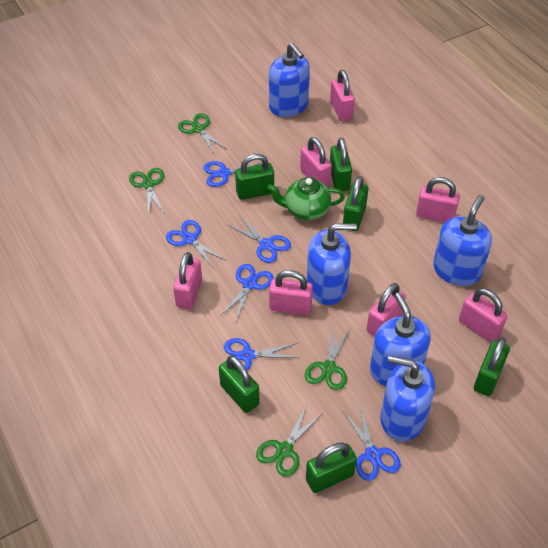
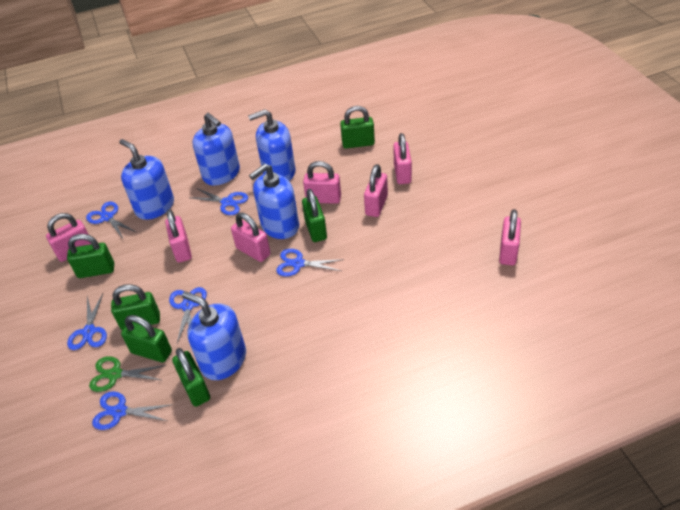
green scissors: 4 -> 1
green teapot: 1 -> 0

